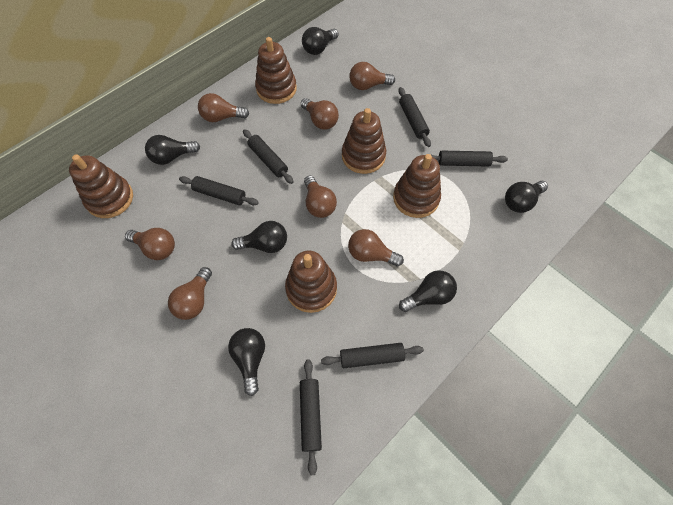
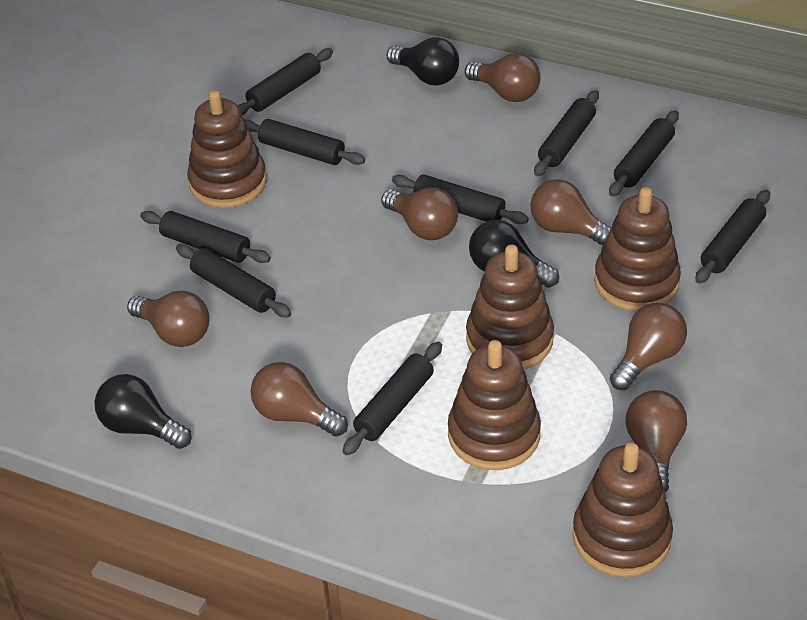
black light bulb: 6 -> 3
black rolling pin: 6 -> 9

